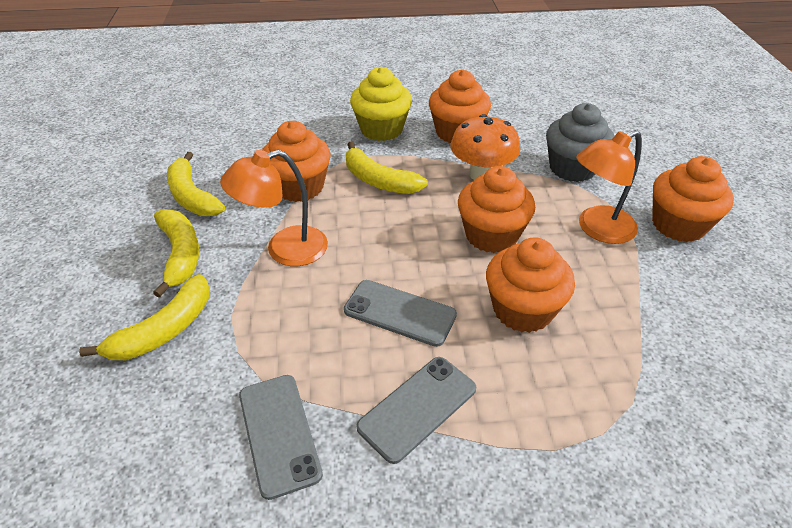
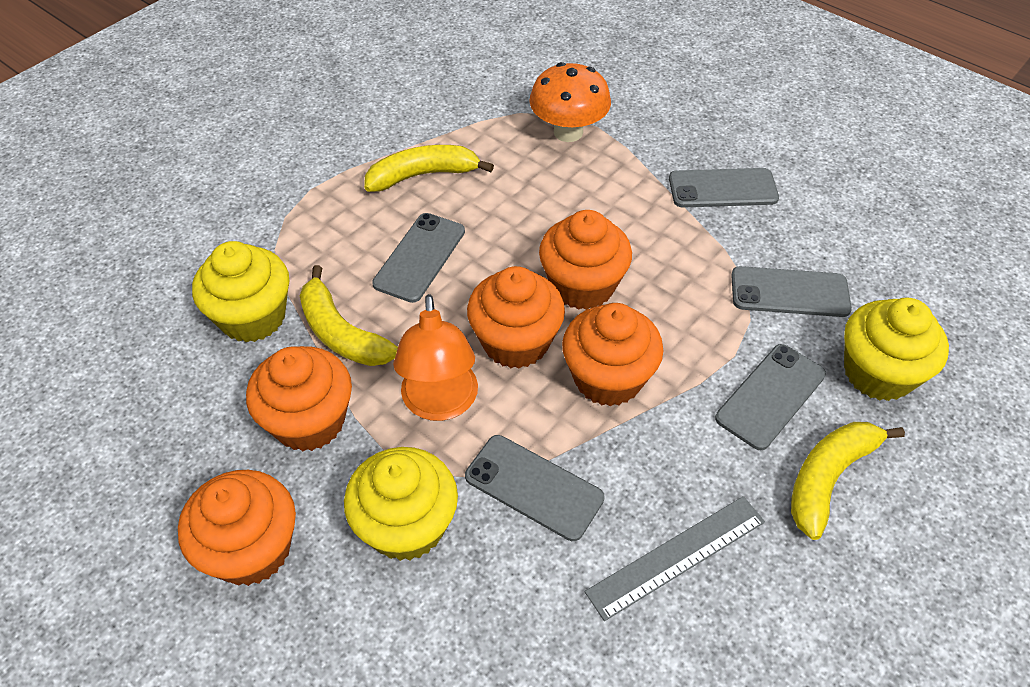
grey cupcake: 1 -> 0
grey phone: 3 -> 5
grey ruler: 0 -> 1
orange lamp: 2 -> 1
yellow banana: 4 -> 3
yellow cupcake: 1 -> 3

